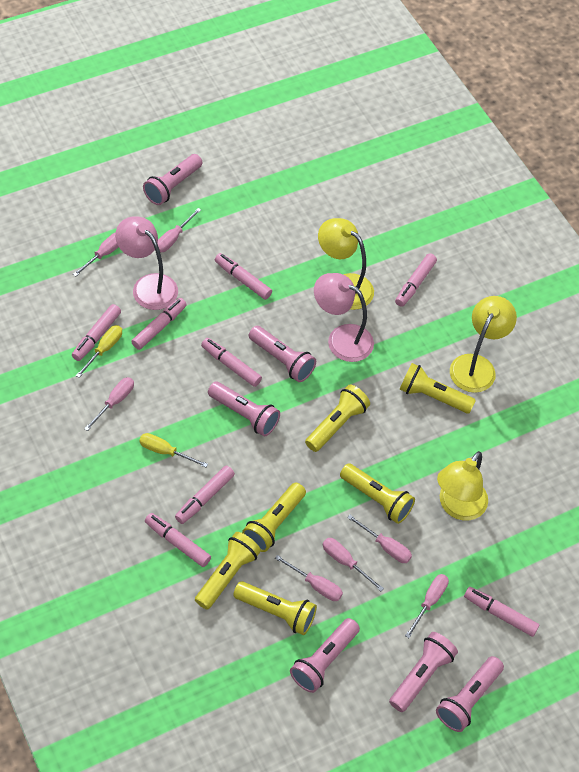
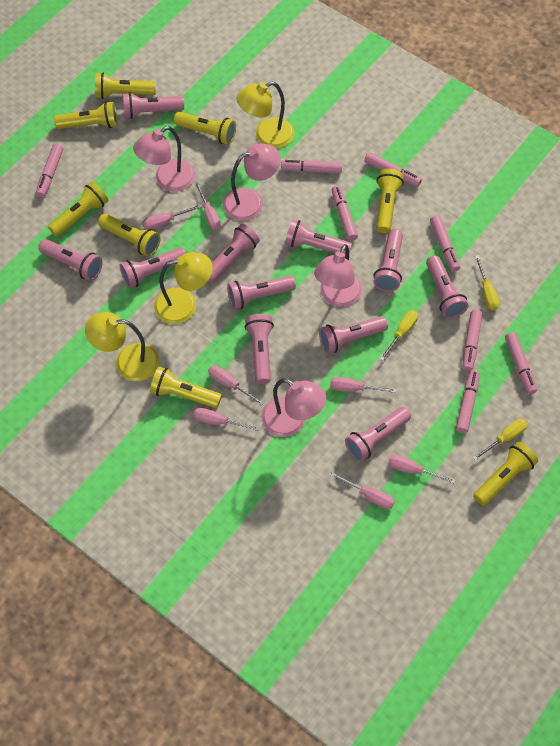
pink flashlight: 6 -> 11
pink lamp: 2 -> 4
yellow flashlight: 6 -> 8
yellow screwdriver: 2 -> 3

